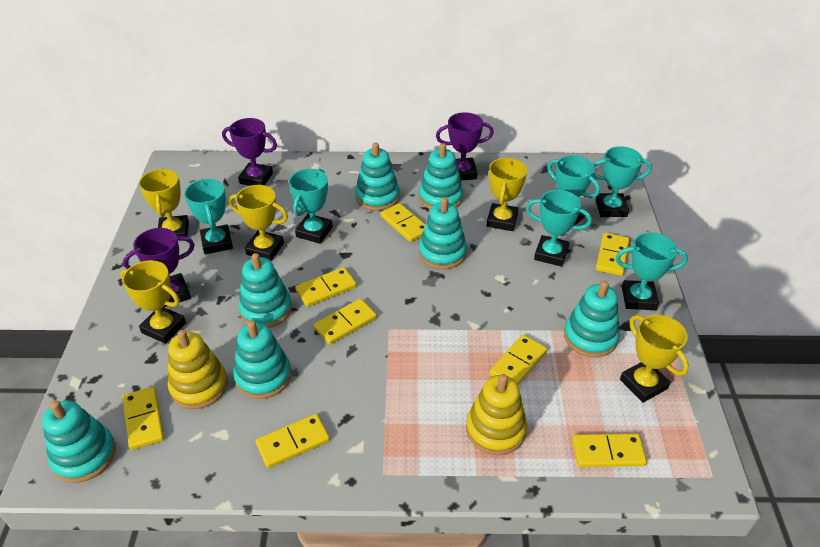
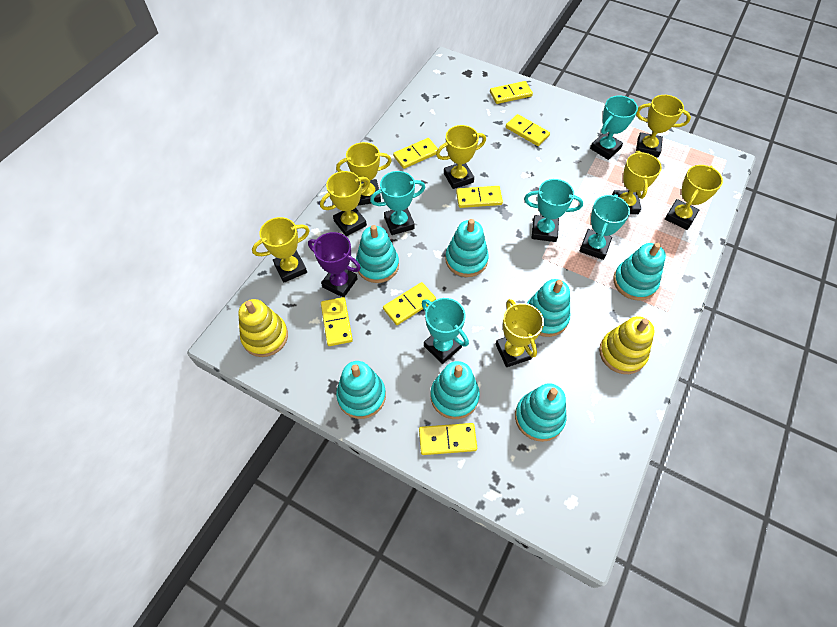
purple trophy: 3 -> 1
turquoise trophy: 6 -> 5
yellow domino: 8 -> 7
yellow trophy: 5 -> 8

